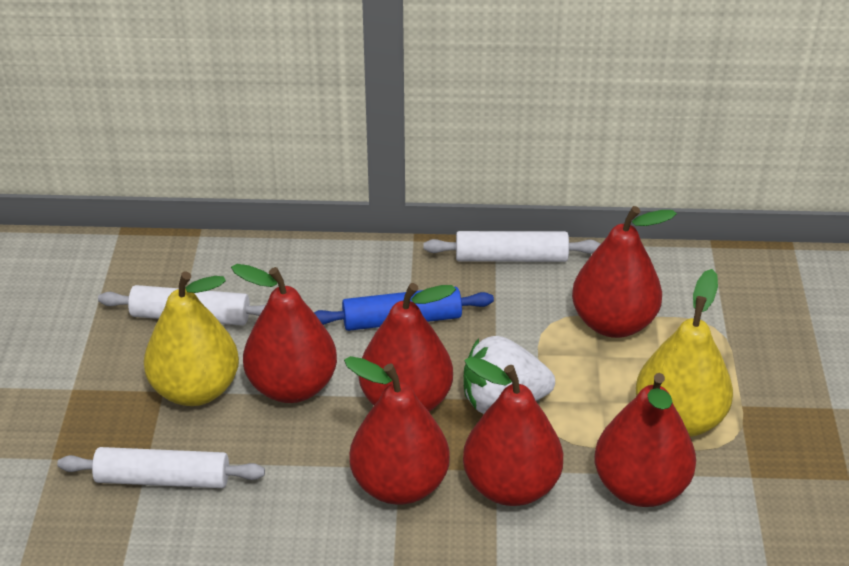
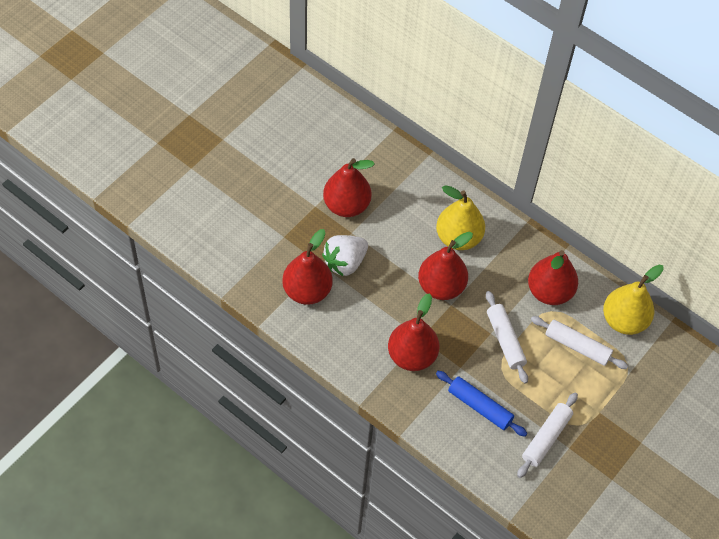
red pear: 6 -> 5

